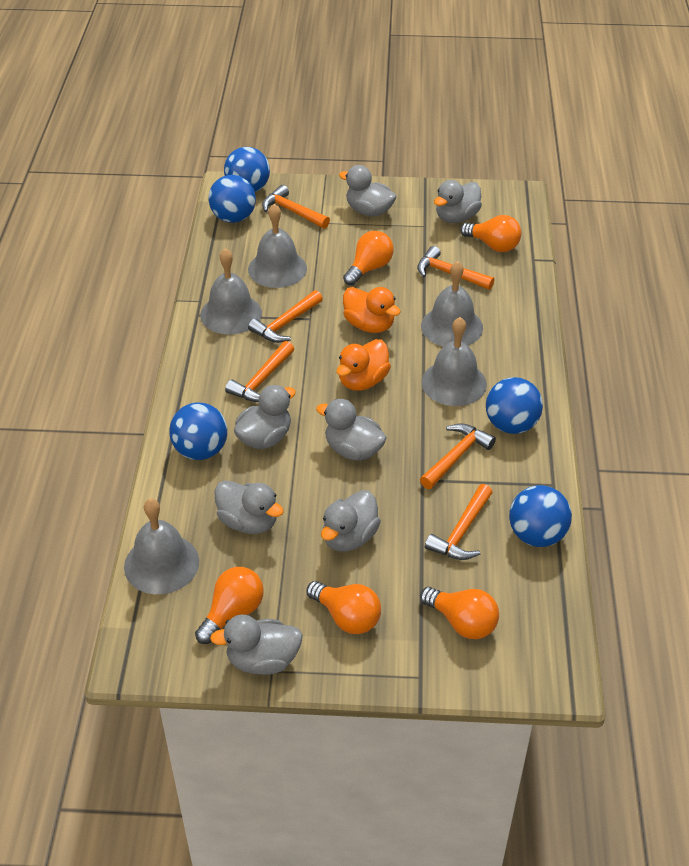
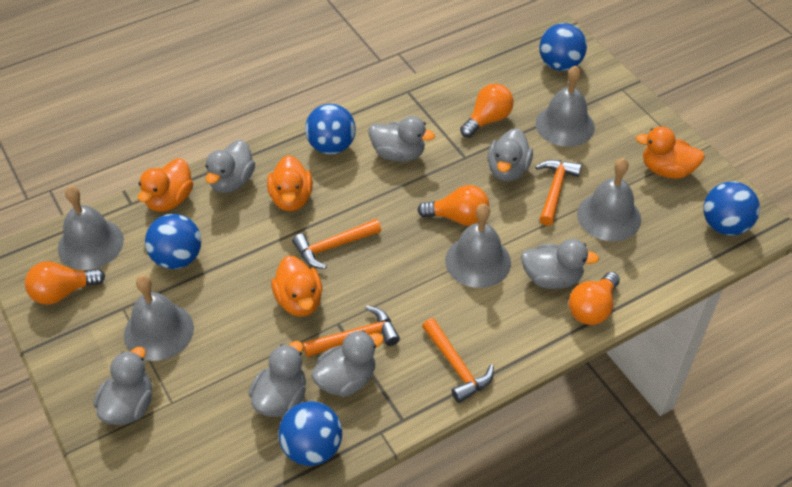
orange duck: 2 -> 4
orange hammer: 6 -> 4
orange light bulb: 5 -> 4

